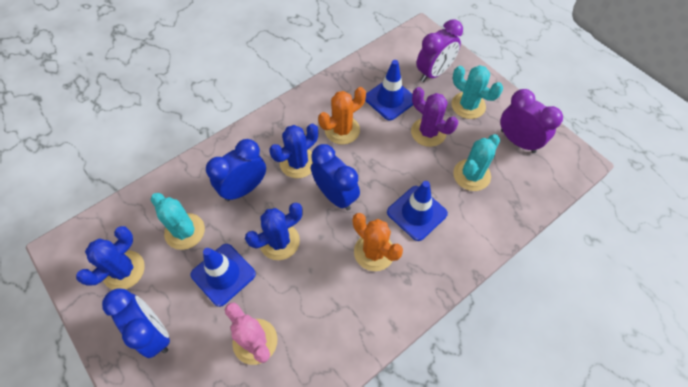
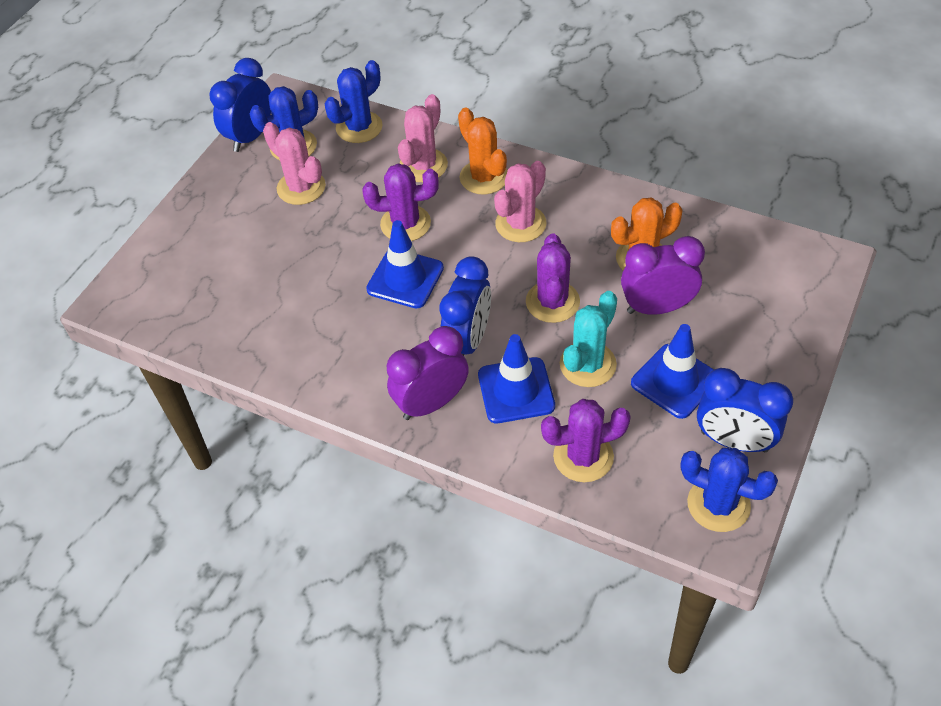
pink cactus: 1 -> 3
purple cactus: 1 -> 3
turquoise cactus: 3 -> 1

